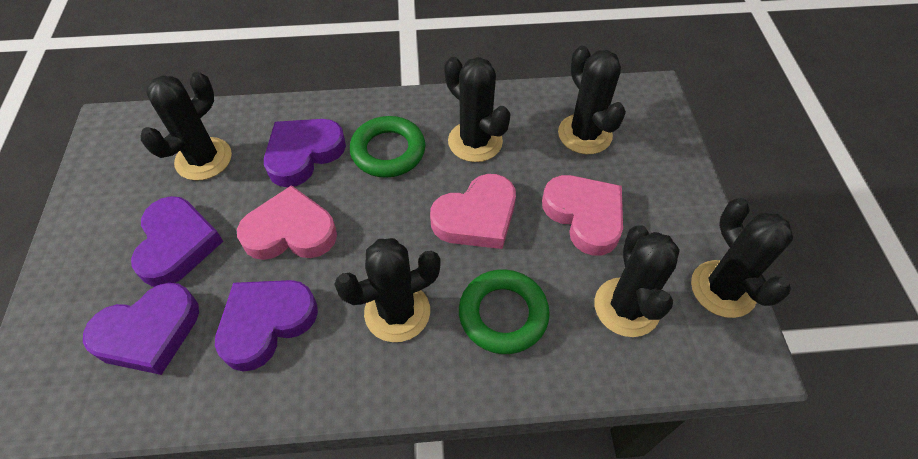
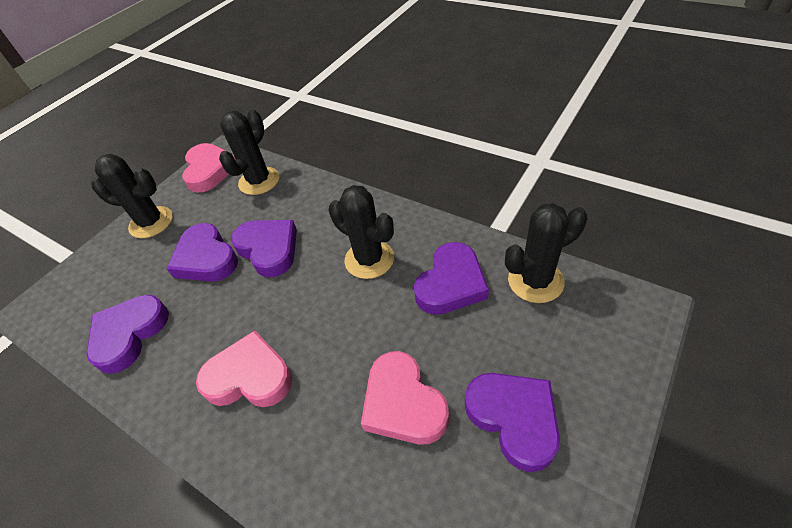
black cactus: 6 -> 4
green ring: 2 -> 0
purple heart: 4 -> 5

